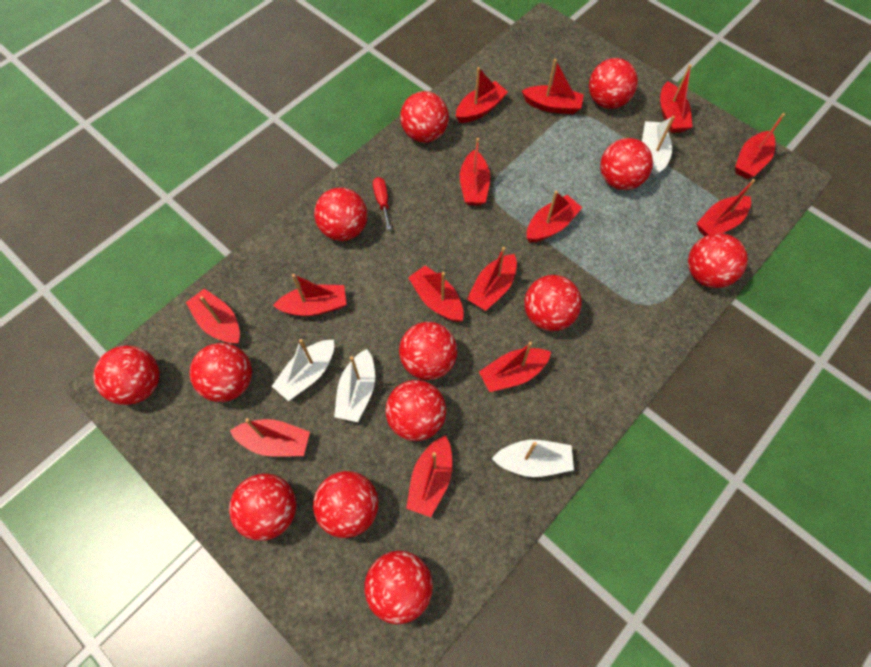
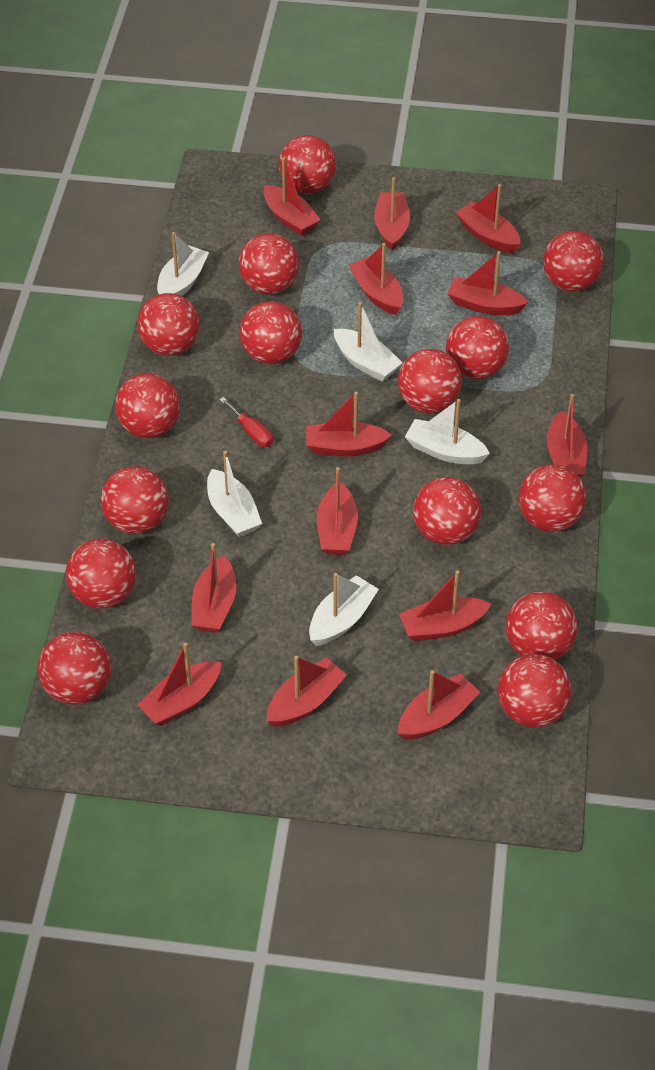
red ball: 13 -> 15
red boat: 14 -> 13
white boat: 4 -> 5

